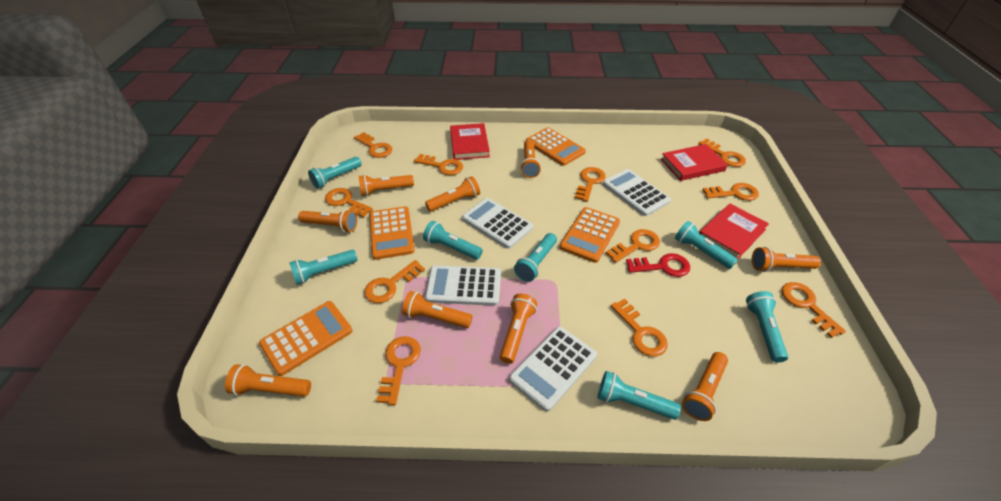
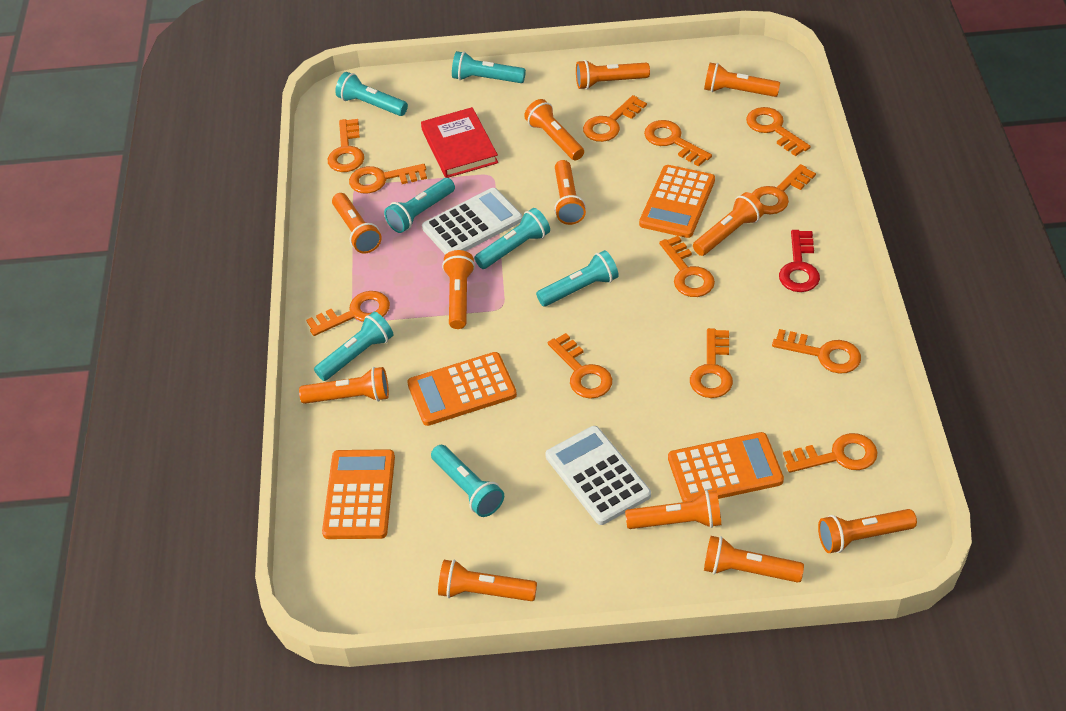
orange flashlight: 9 -> 12
orange key: 11 -> 12
red book: 3 -> 1
white calculator: 4 -> 2

